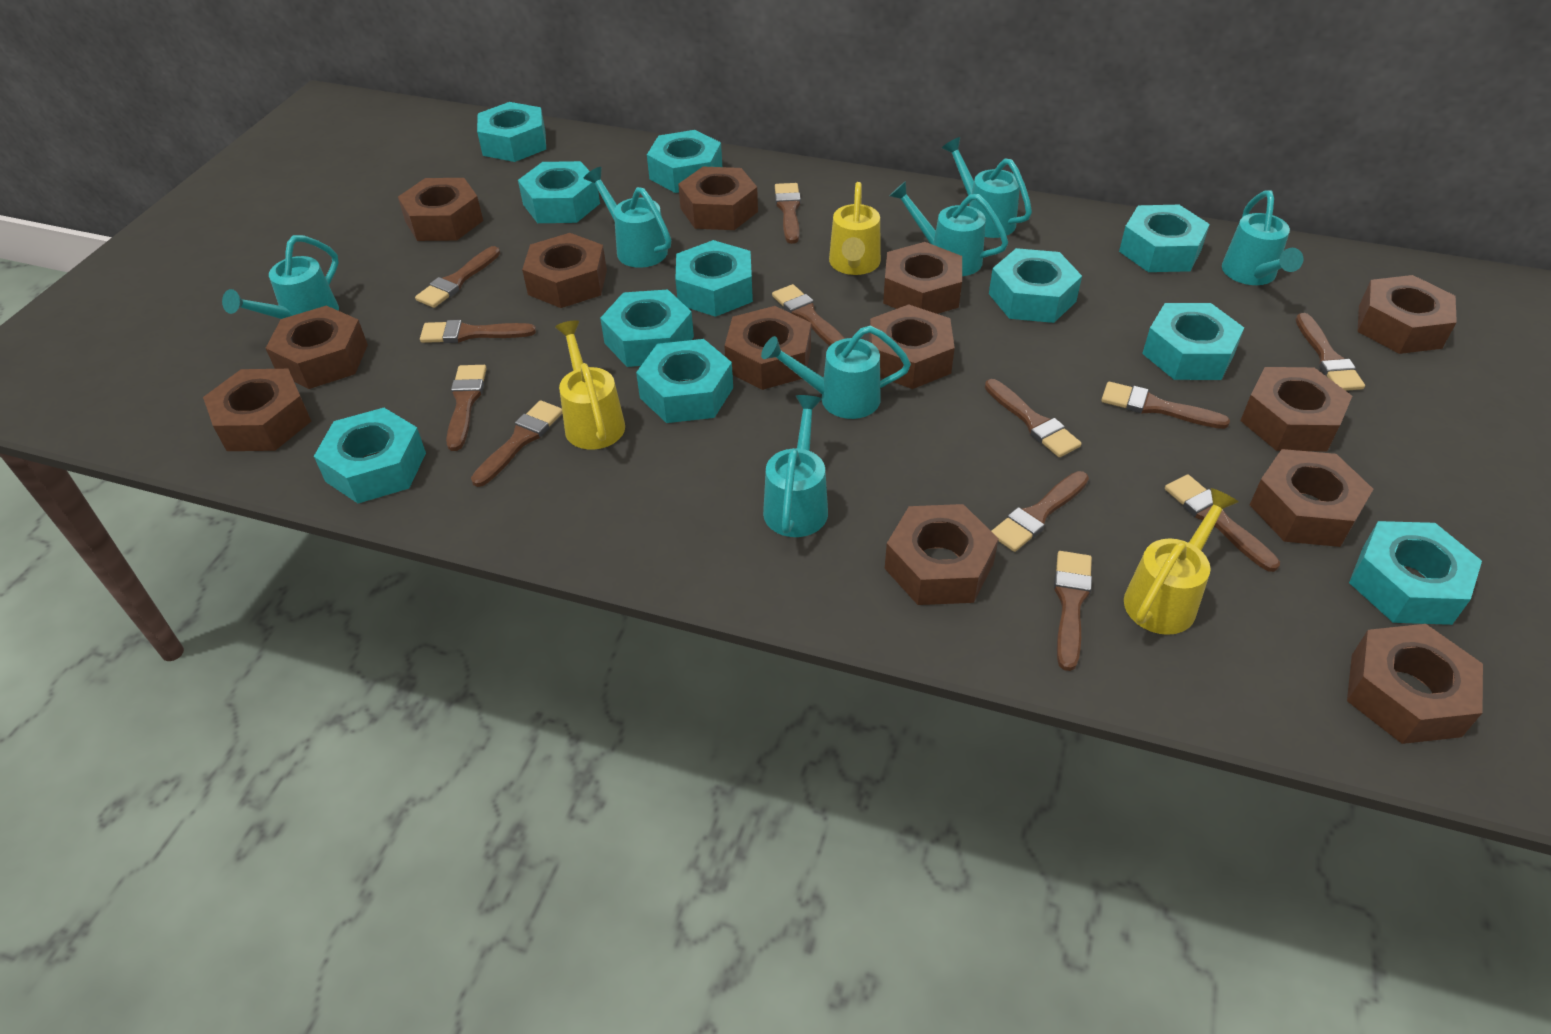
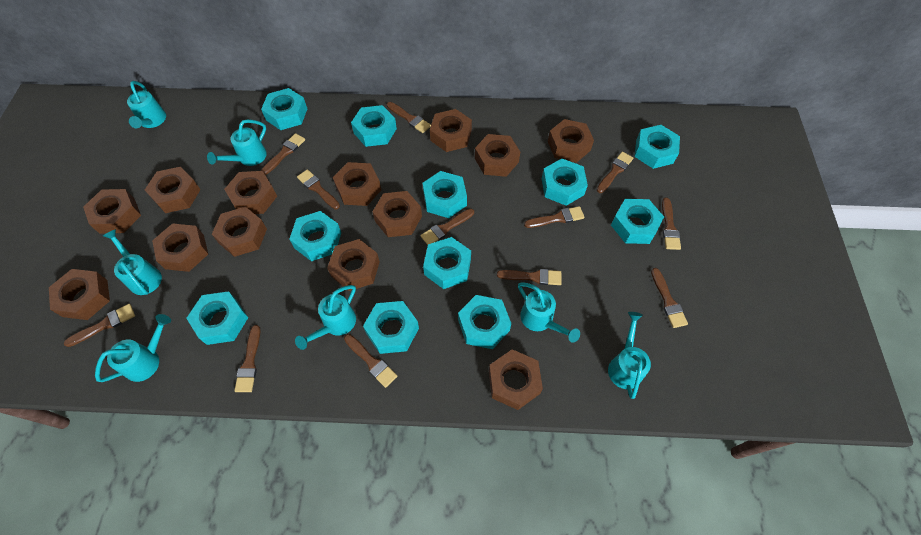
yellow watering can: 3 -> 0

